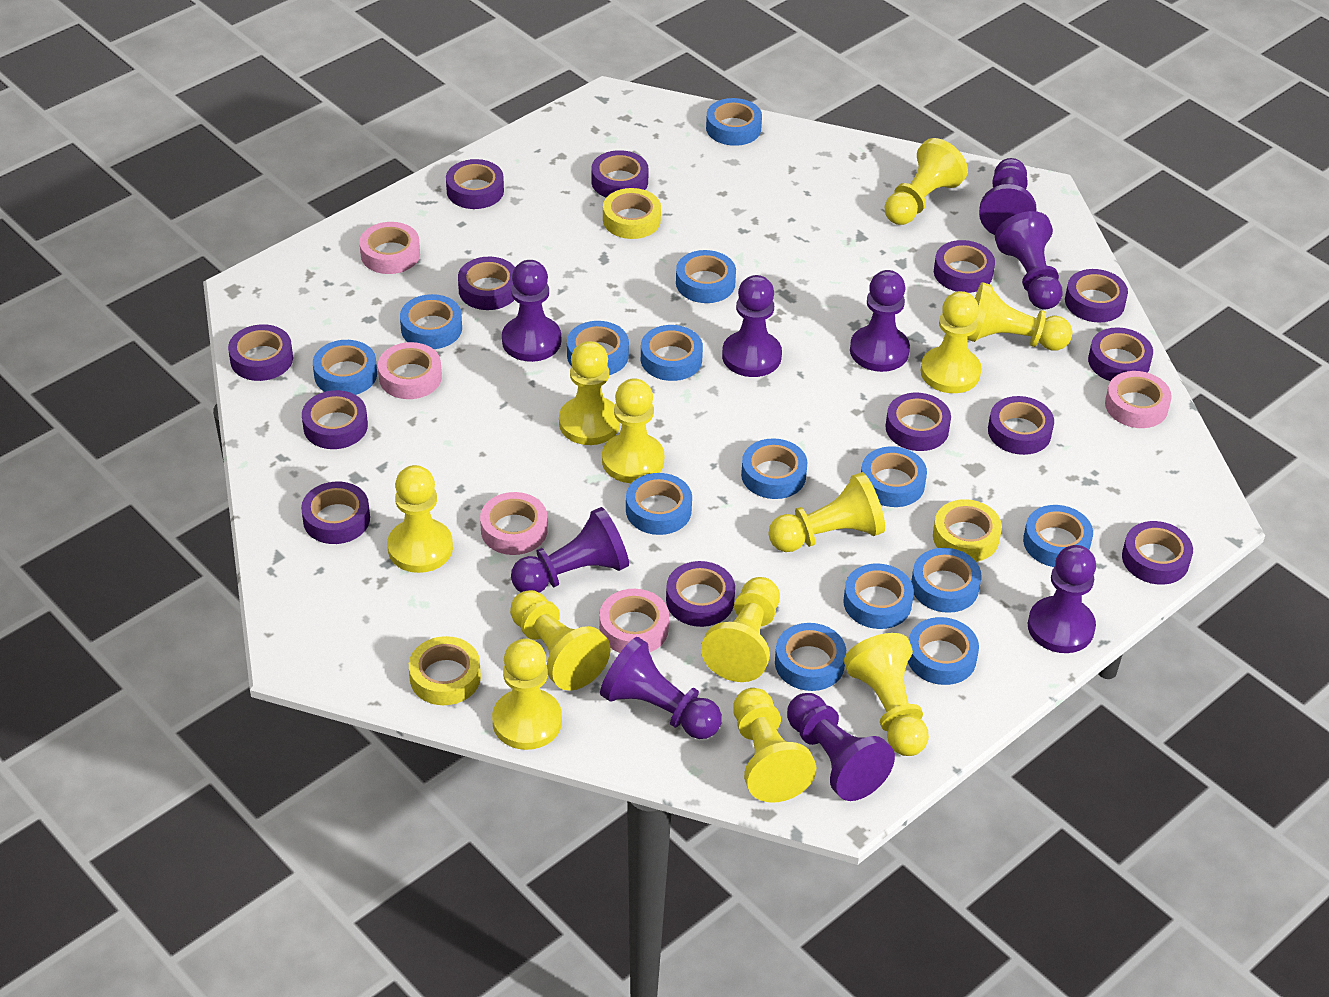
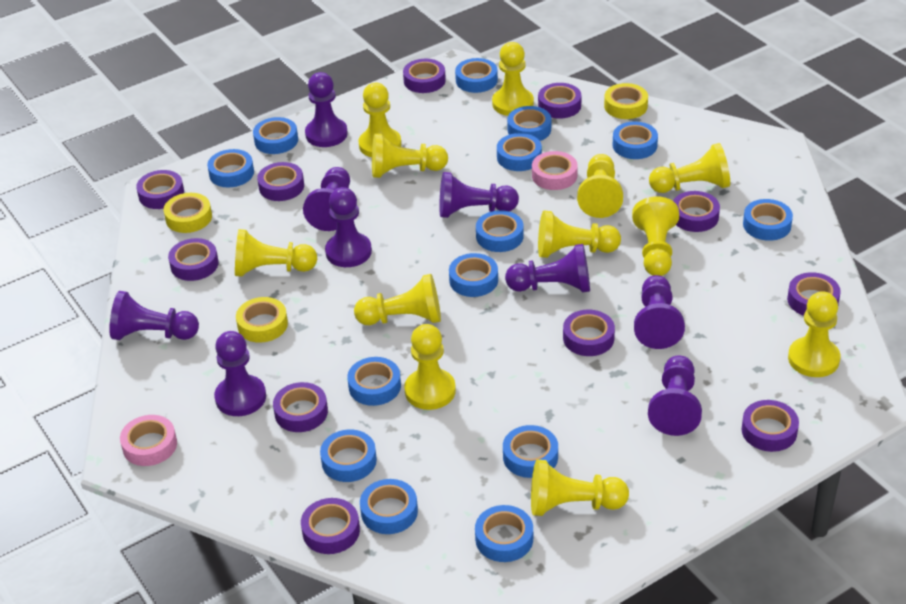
pink tape: 5 -> 2
purple tape: 13 -> 11

